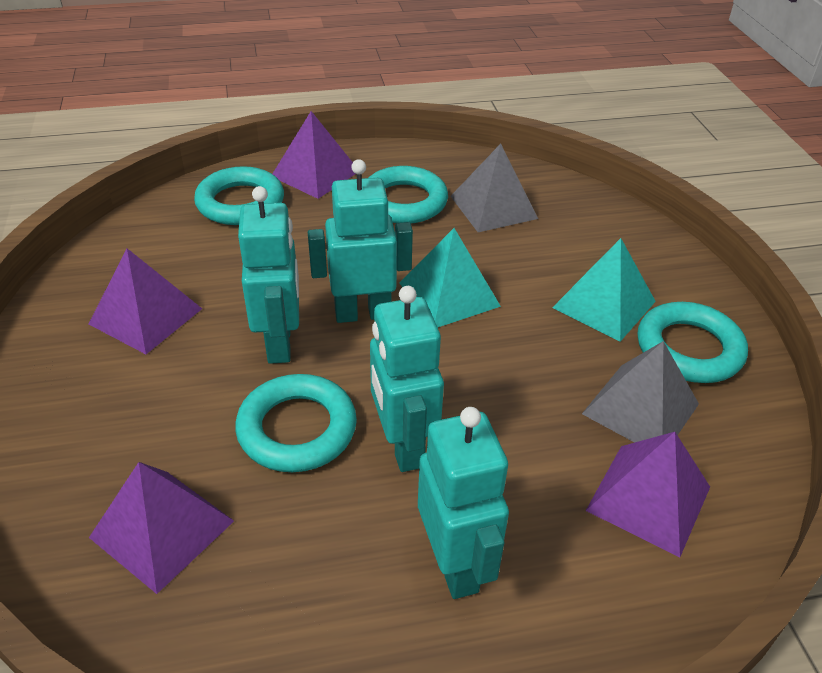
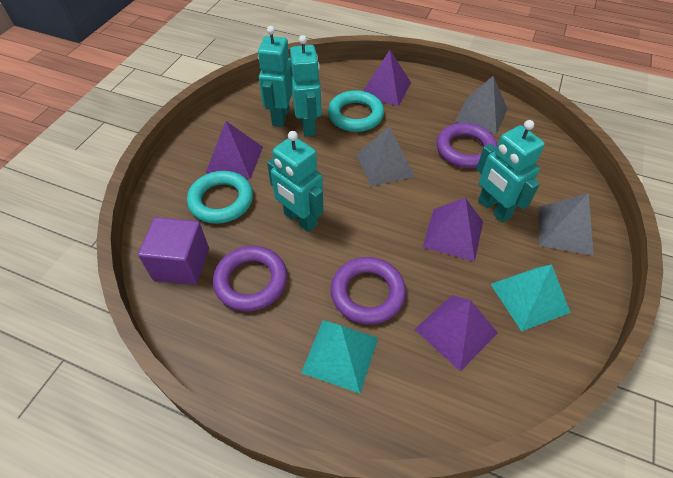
grey pyramid: 2 -> 3
purple cube: 0 -> 1
purple ring: 0 -> 3
turquoise ring: 4 -> 2

